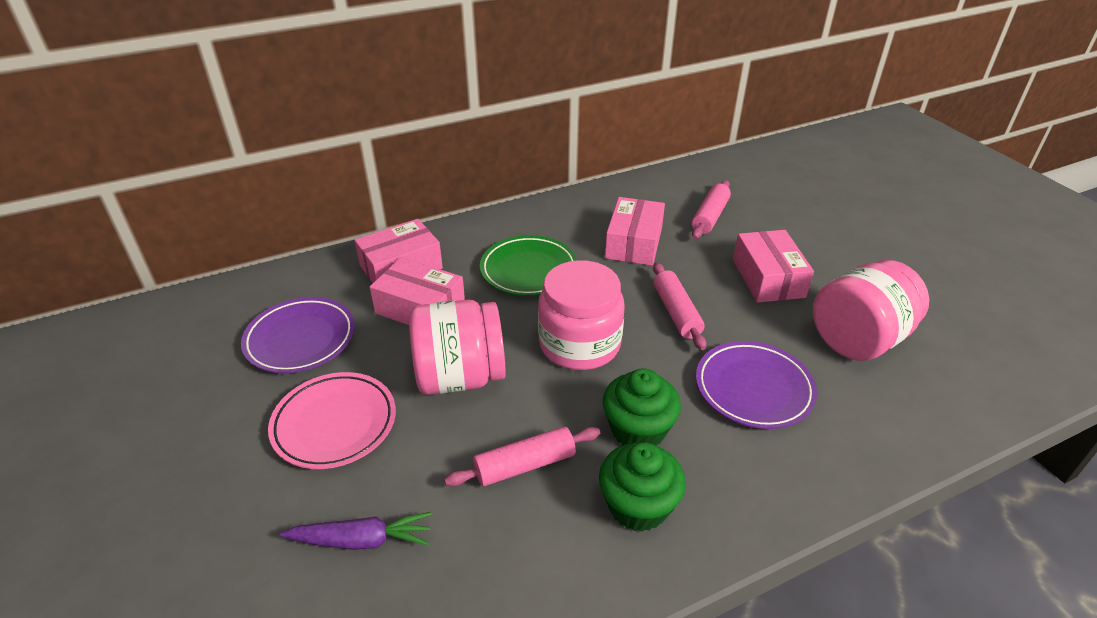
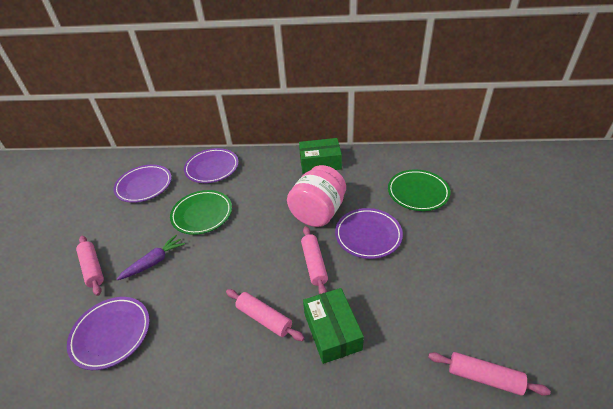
green box: 0 -> 2
green cupcake: 2 -> 0
green plate: 1 -> 2
pink box: 4 -> 0
pink jar: 3 -> 1
pink plate: 1 -> 0
pink rolling pin: 3 -> 4
purple plate: 2 -> 4

